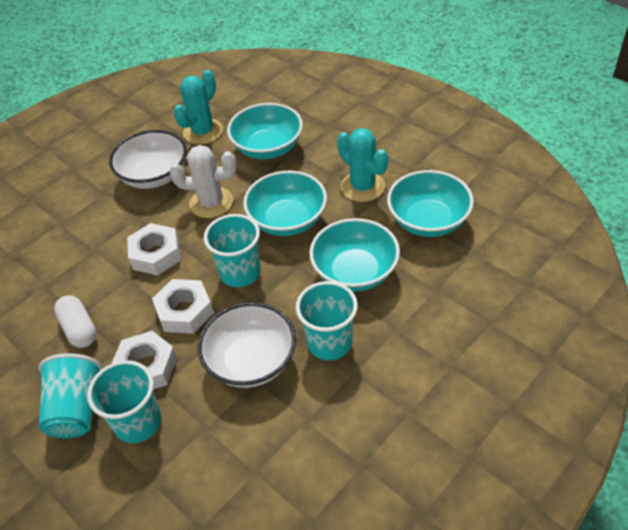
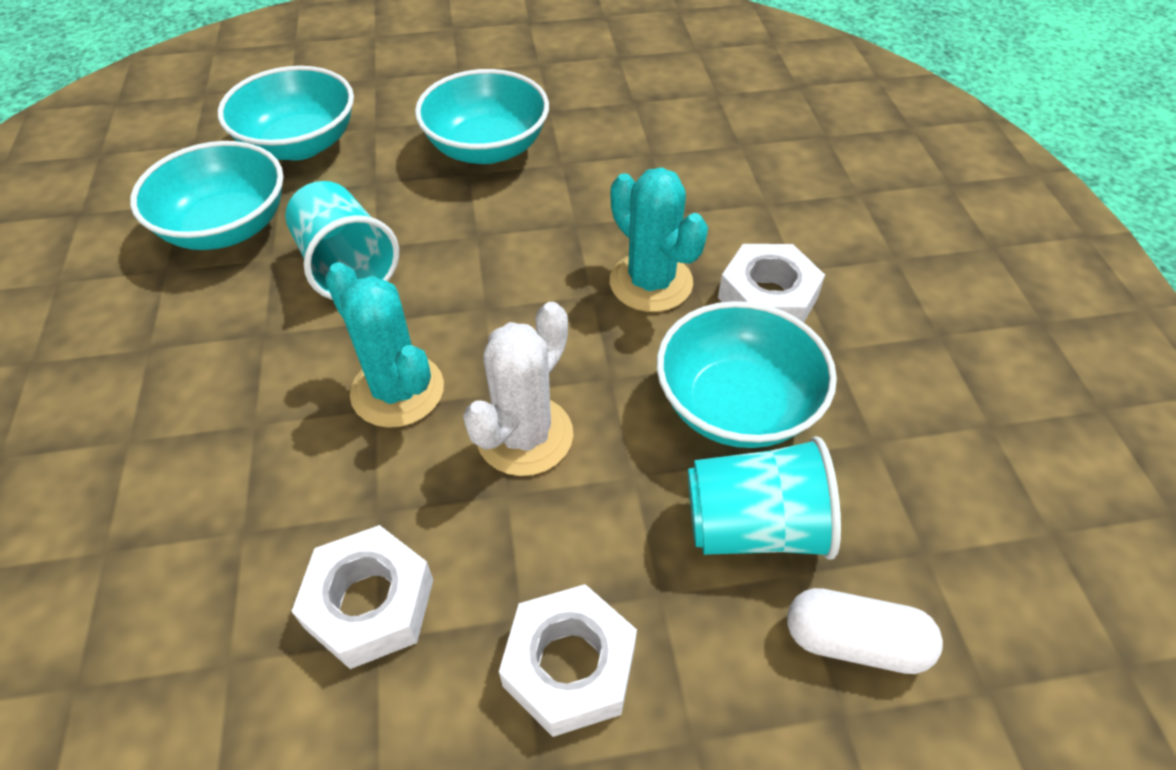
turquoise cup: 4 -> 2
white bowl: 2 -> 0

